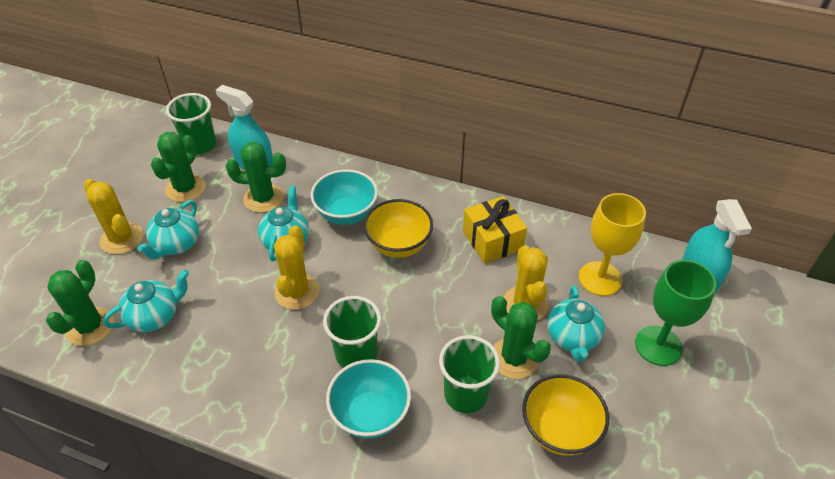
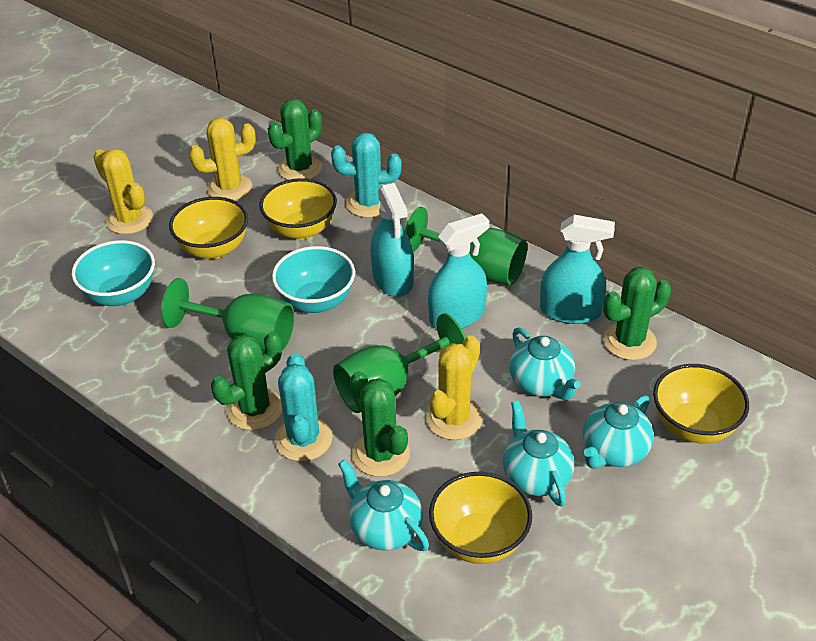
green cup: 3 -> 0
green goblet: 1 -> 3
turquoise cactus: 0 -> 2
turquoise spray bottle: 2 -> 3
yellow bowl: 2 -> 4
yellow gift: 1 -> 0
yellow goblet: 1 -> 0

